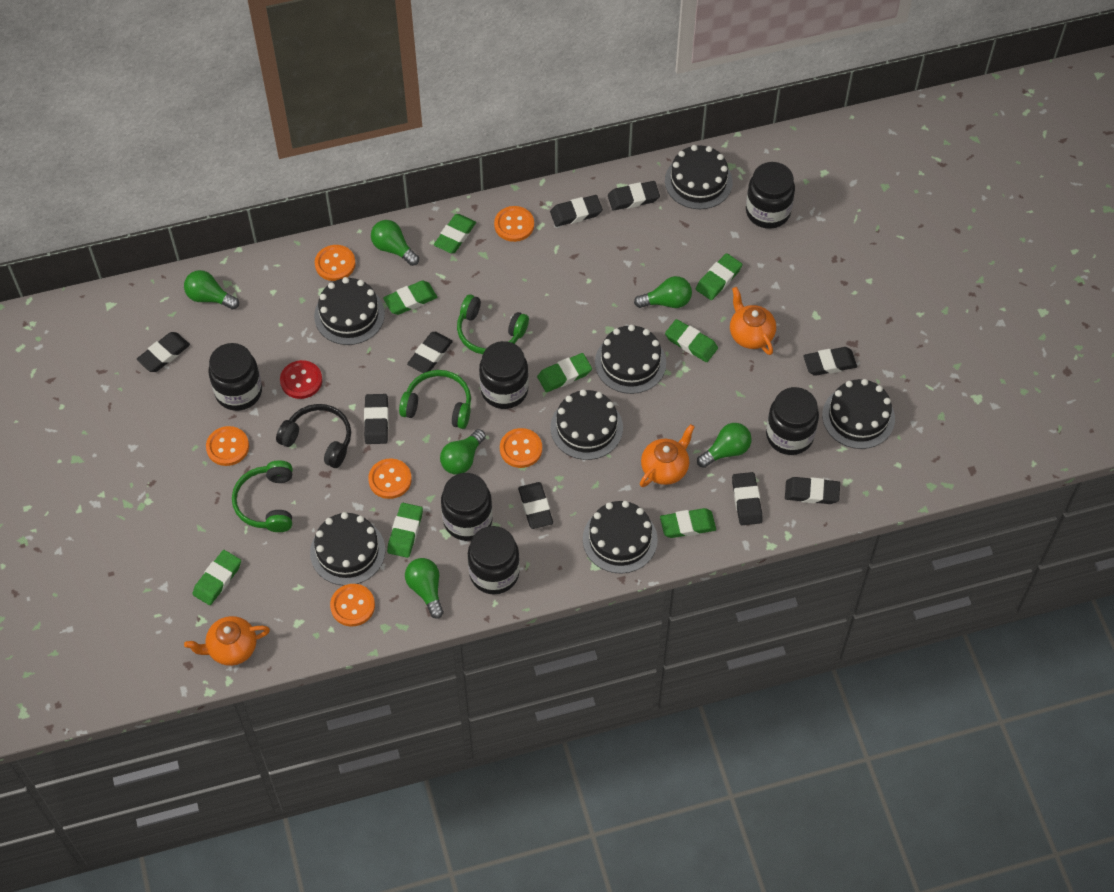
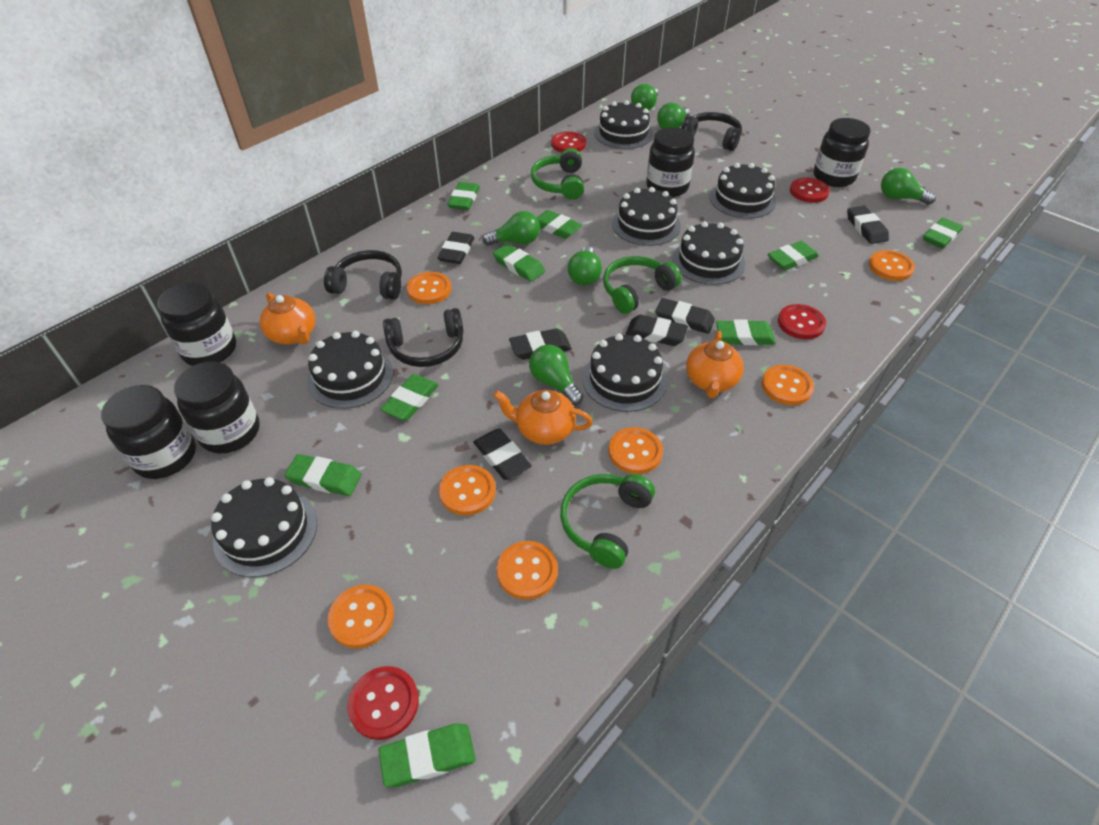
black eraser: 9 -> 6
black headphones: 1 -> 3
black jar: 6 -> 5
green eraser: 8 -> 9
orange button: 6 -> 7
red button: 1 -> 4

